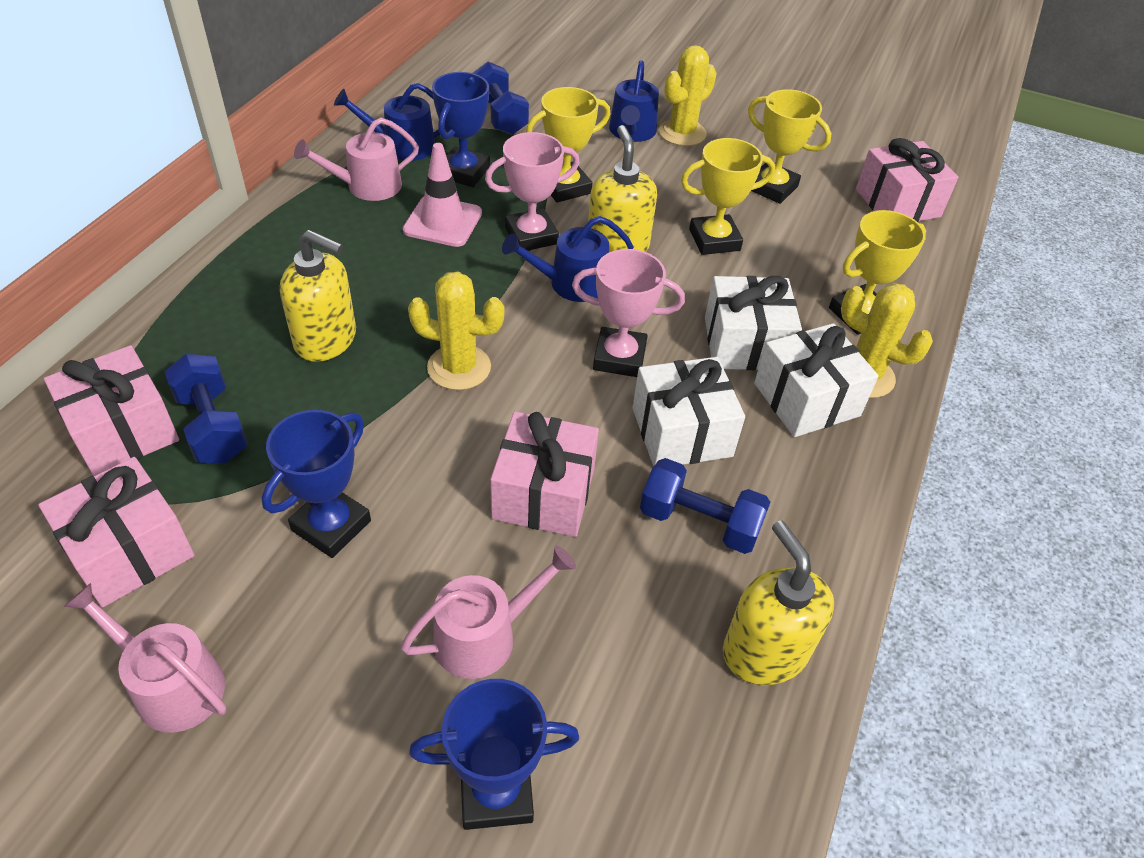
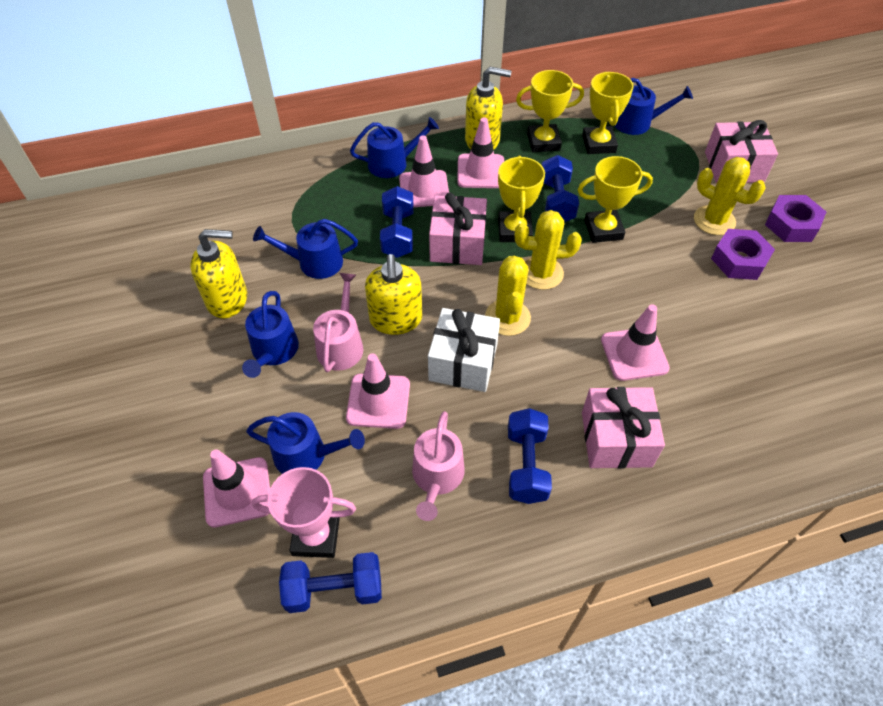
blue dumbbell: 3 -> 4
blue trophy: 3 -> 0
blue watering can: 3 -> 5
pink gift: 4 -> 3
pink traffic cone: 1 -> 5
pink trophy: 2 -> 1
pink watering can: 3 -> 2
purple nut: 0 -> 2
white gift: 3 -> 1

